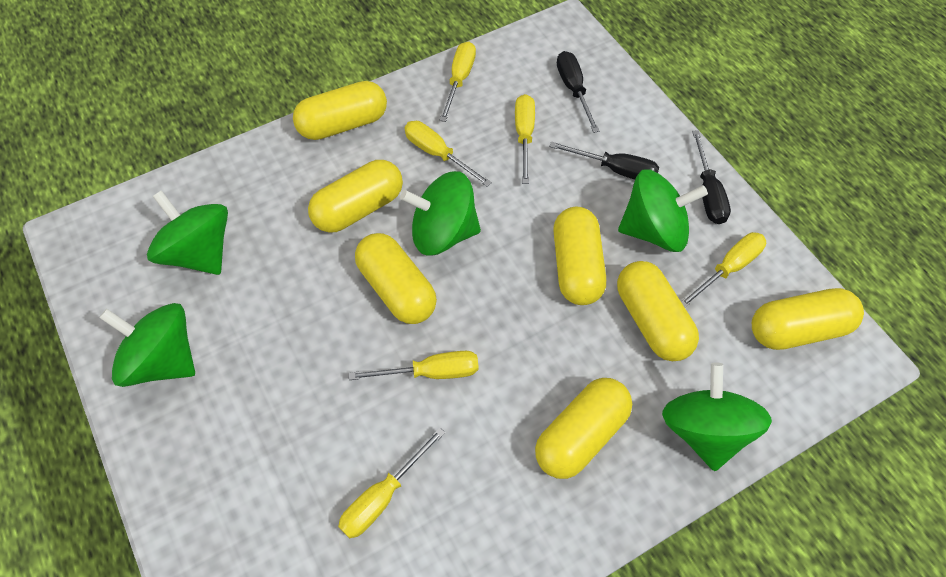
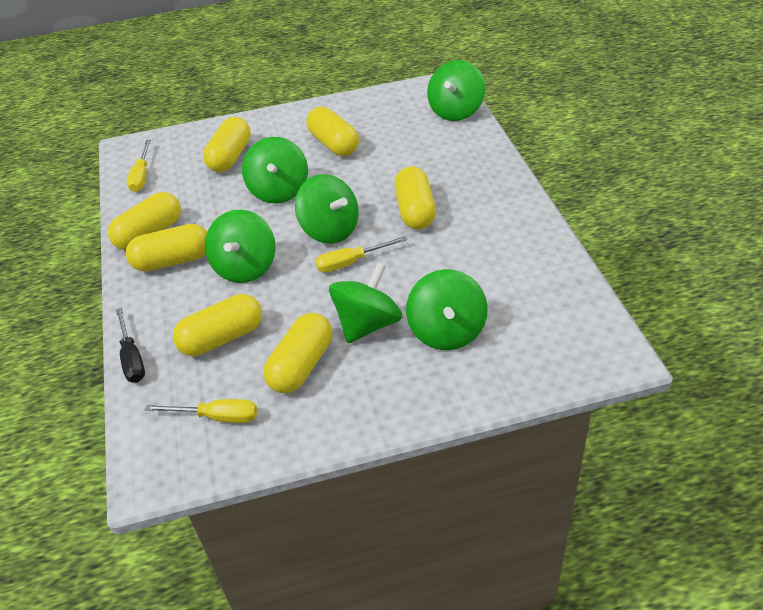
black screwdriver: 3 -> 1
green spinning top: 5 -> 6
yellow screwdriver: 6 -> 3

